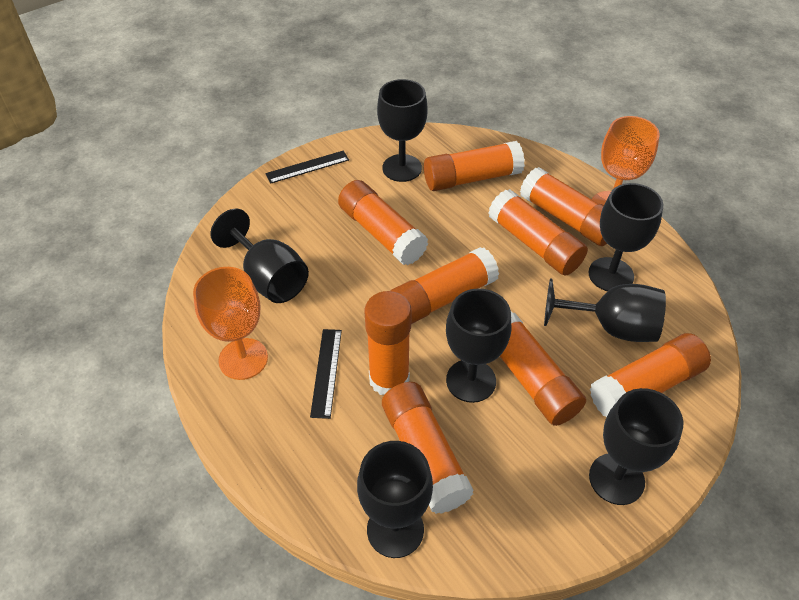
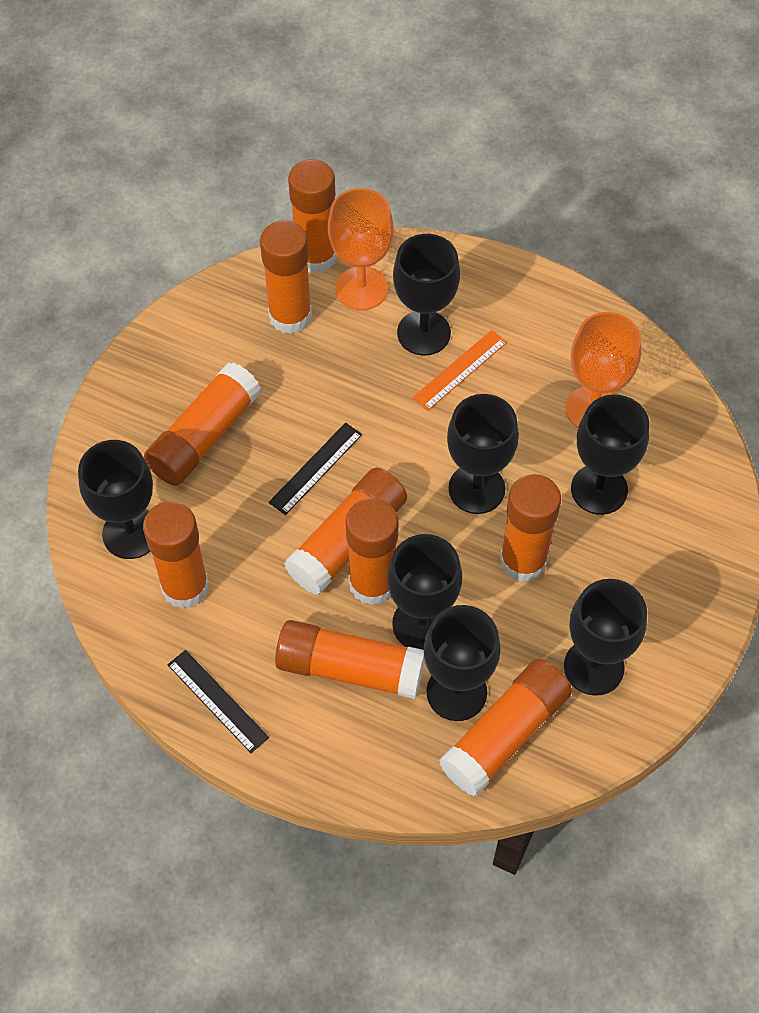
orange ruler: 0 -> 1

